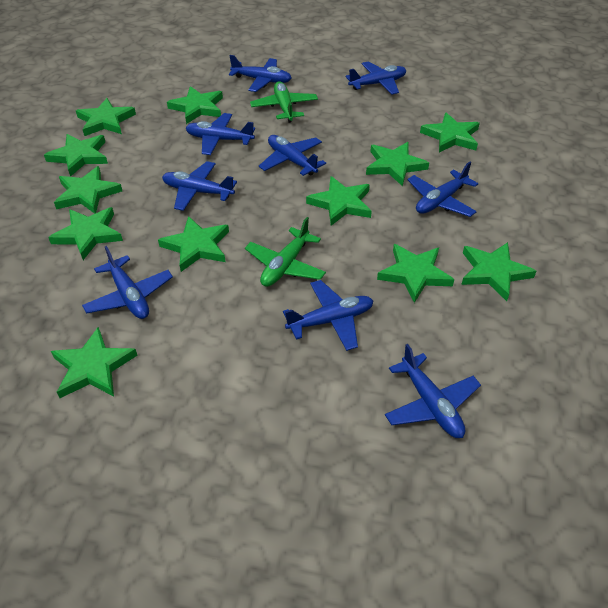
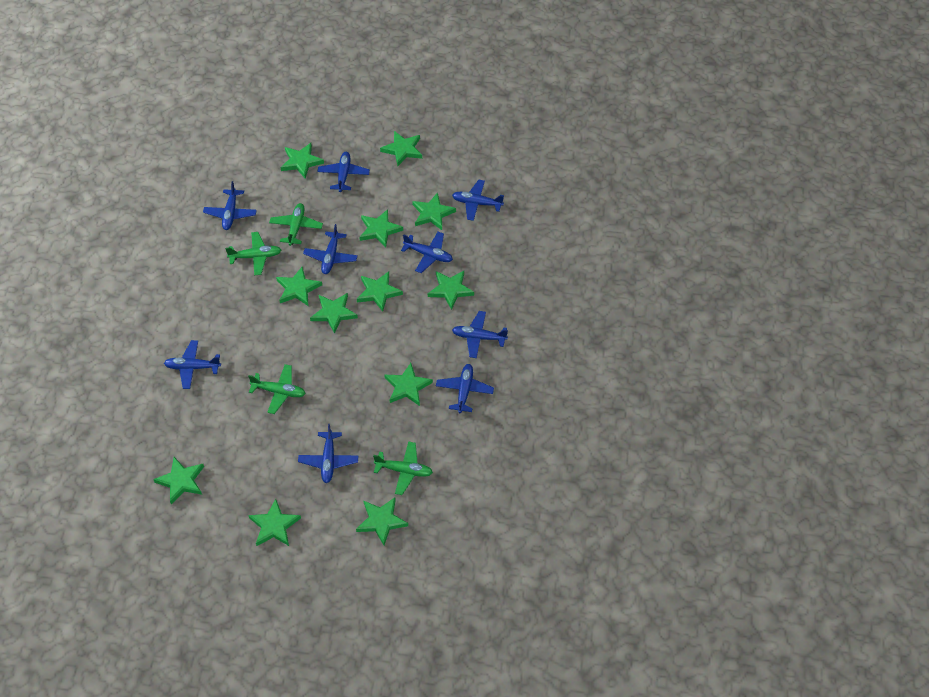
green plane: 2 -> 4

